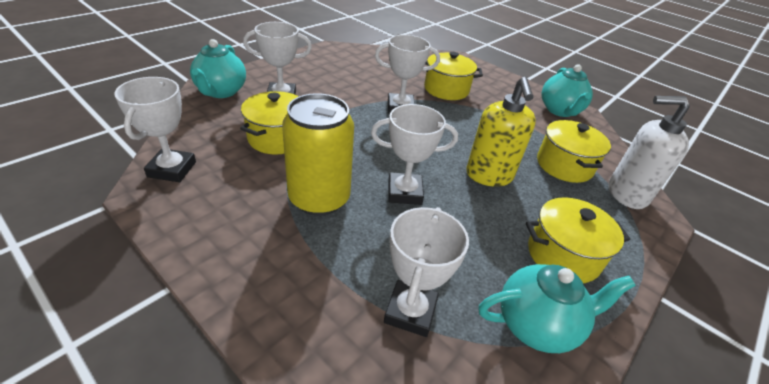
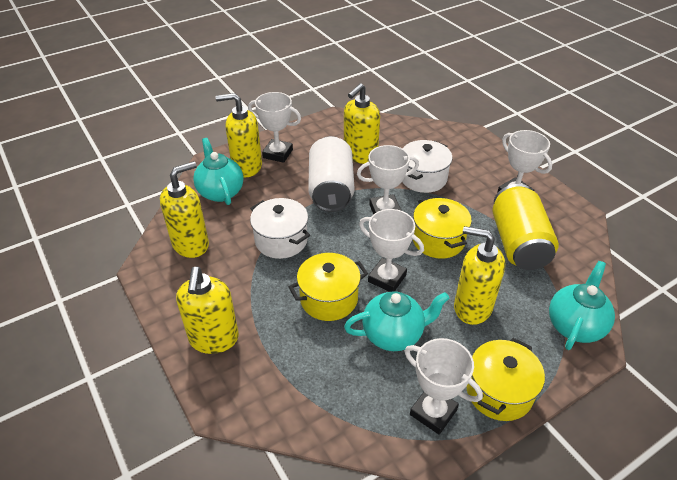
white can: 0 -> 1
white pot: 0 -> 2
white soap dispenser: 1 -> 0
yellow pot: 4 -> 3
yellow soap dispenser: 1 -> 5

